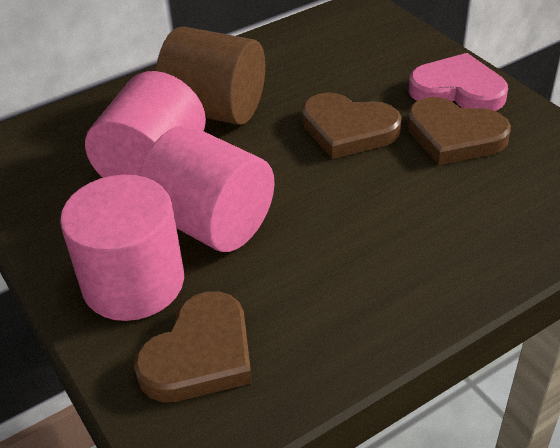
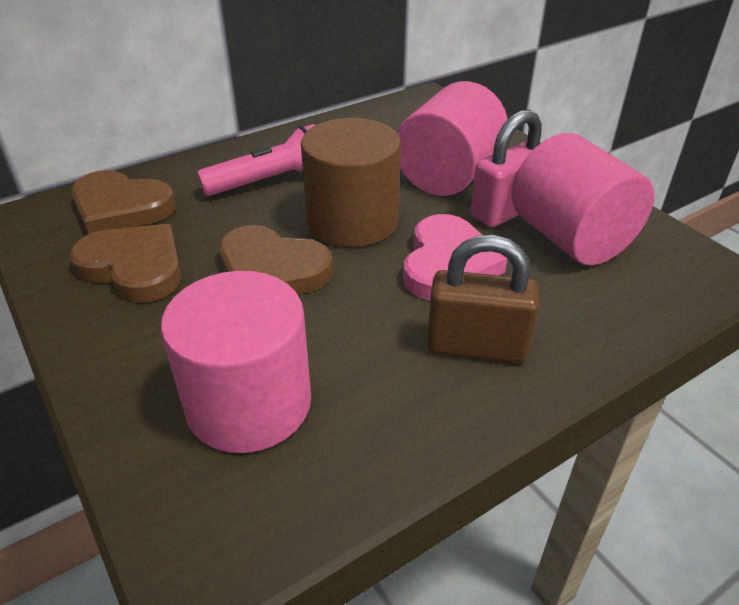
brown padlock: 0 -> 1
pink flashlight: 0 -> 1
pink padlock: 0 -> 1

